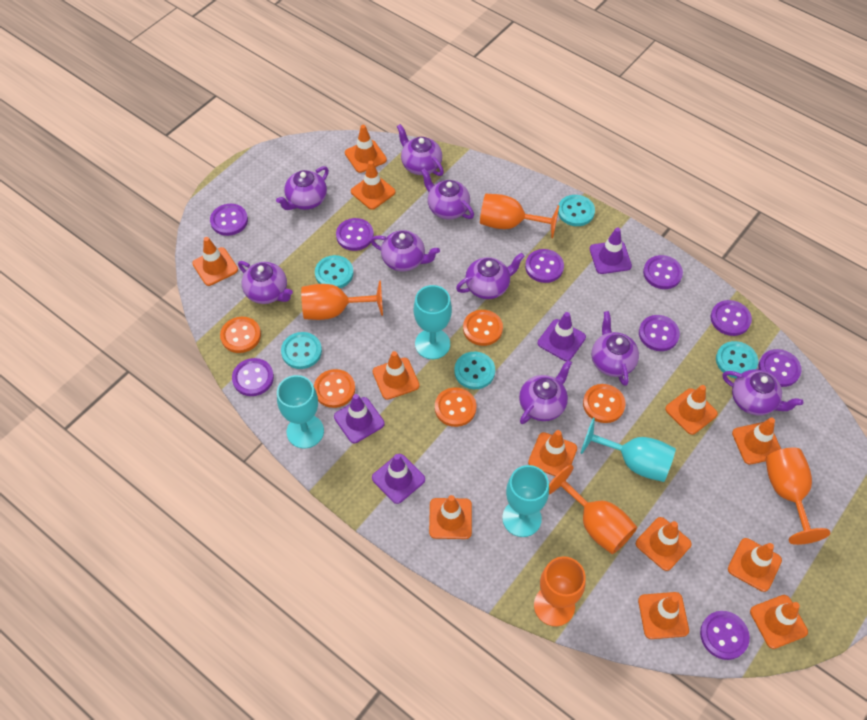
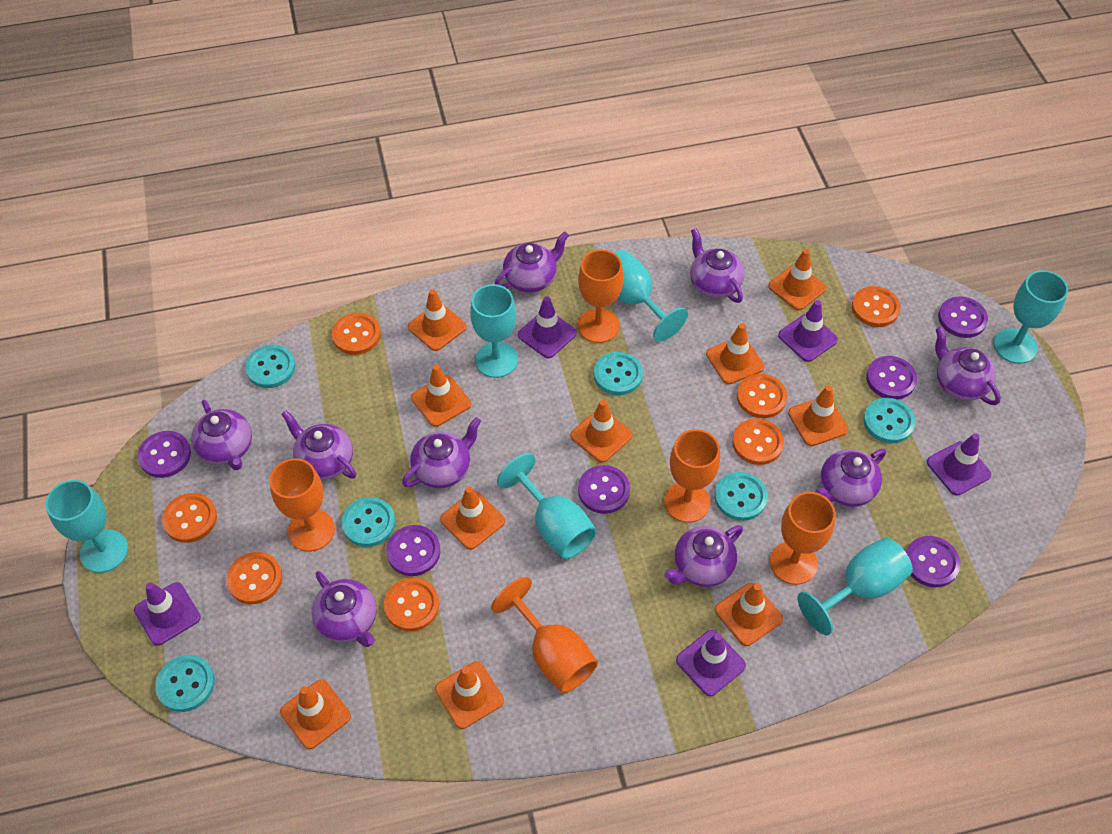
orange button: 5 -> 7
orange traffic cone: 12 -> 10
purple button: 9 -> 6
purple traffic cone: 4 -> 5
turquoise button: 5 -> 6
turquoise goblet: 4 -> 6

